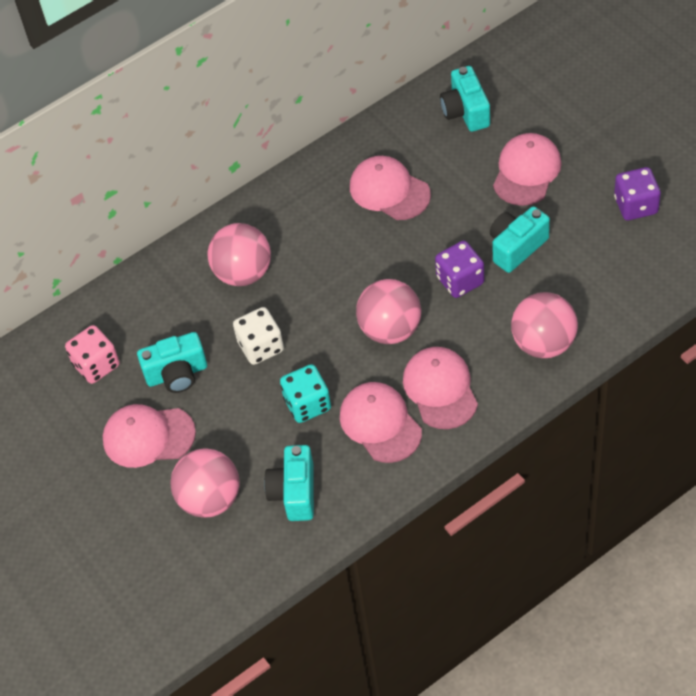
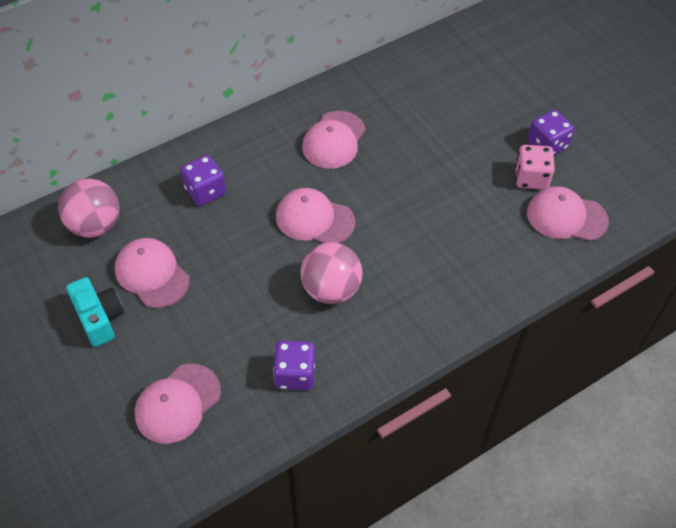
pink ball: 4 -> 2
purple dice: 2 -> 3
turquoise camera: 4 -> 1
turquoise dice: 1 -> 0
white dice: 1 -> 0

